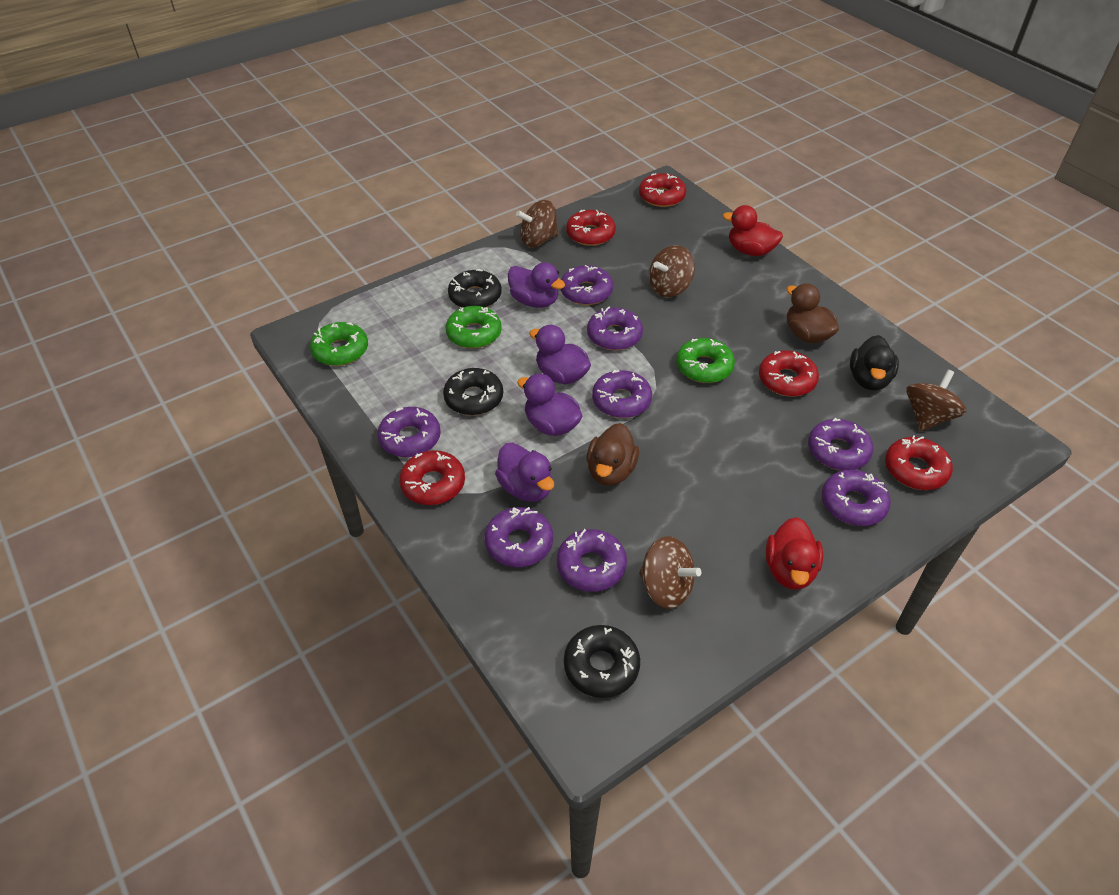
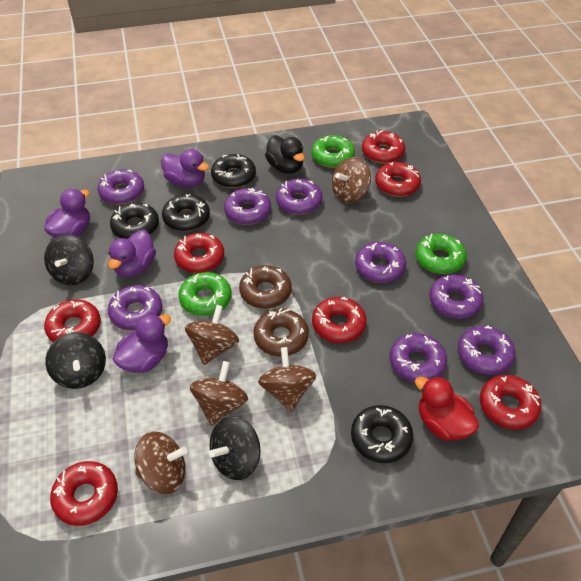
black donut: 3 -> 4
black spinning top: 0 -> 3
brown donut: 0 -> 2
brown duck: 2 -> 0
brown spinning top: 4 -> 5
red donut: 5 -> 7
red duck: 2 -> 1

